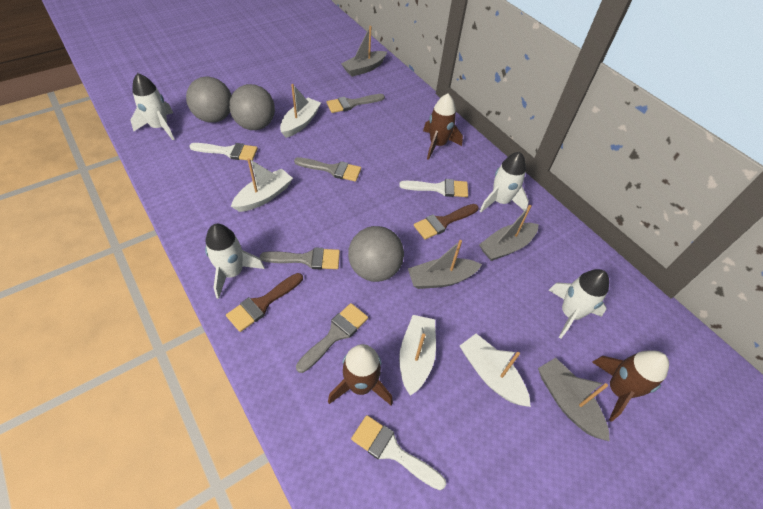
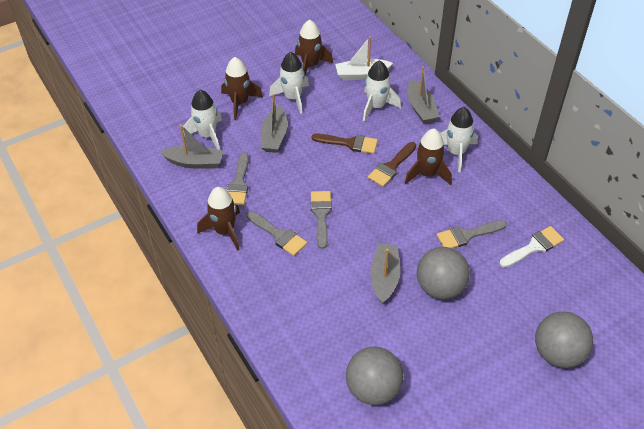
brown rocket: 3 -> 4
white boat: 4 -> 1
white brush: 3 -> 1

